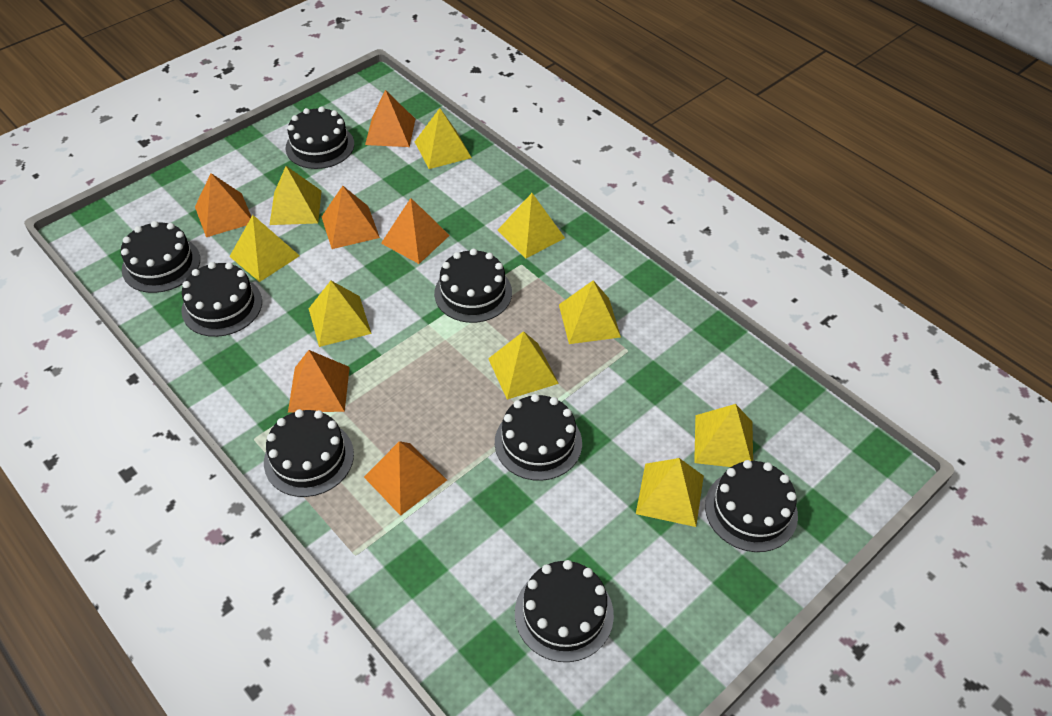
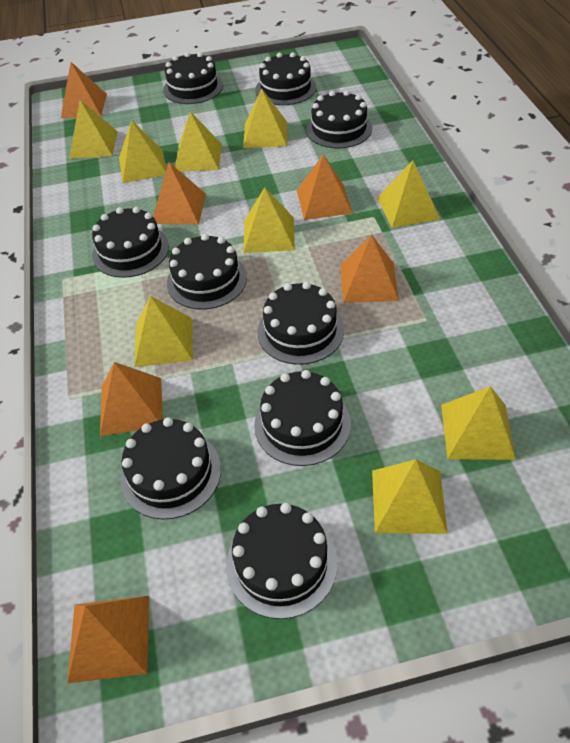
black cake: 8 -> 9

